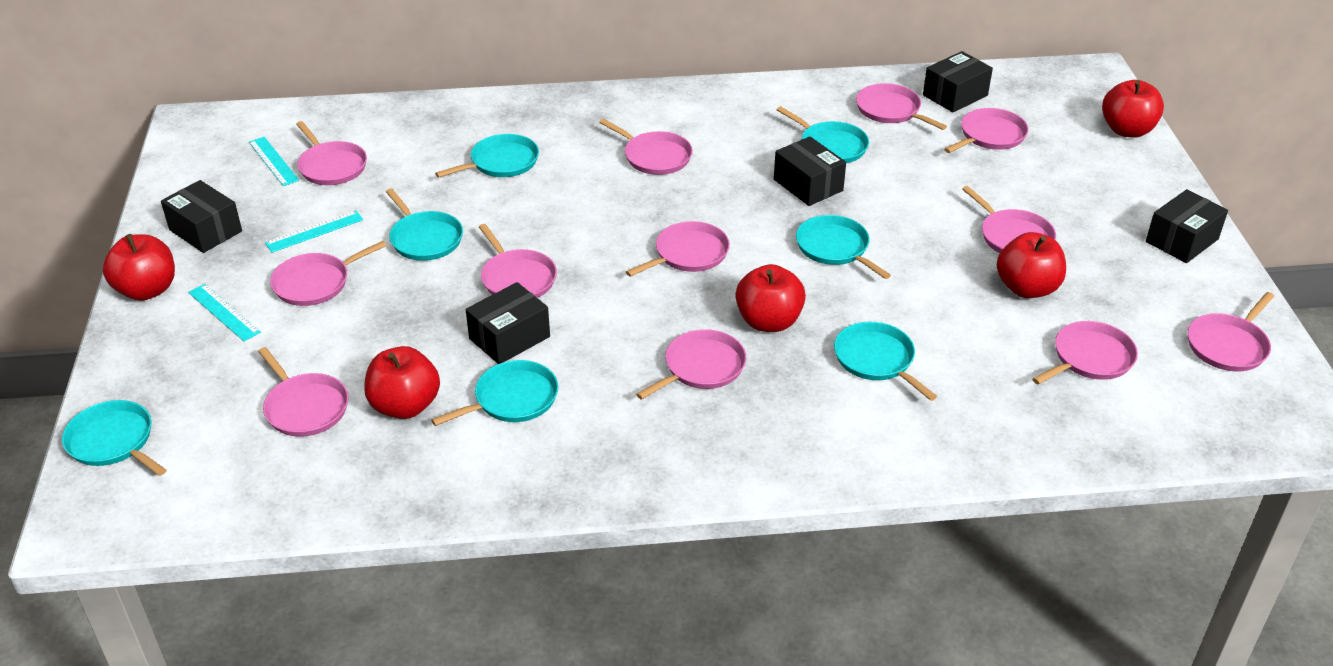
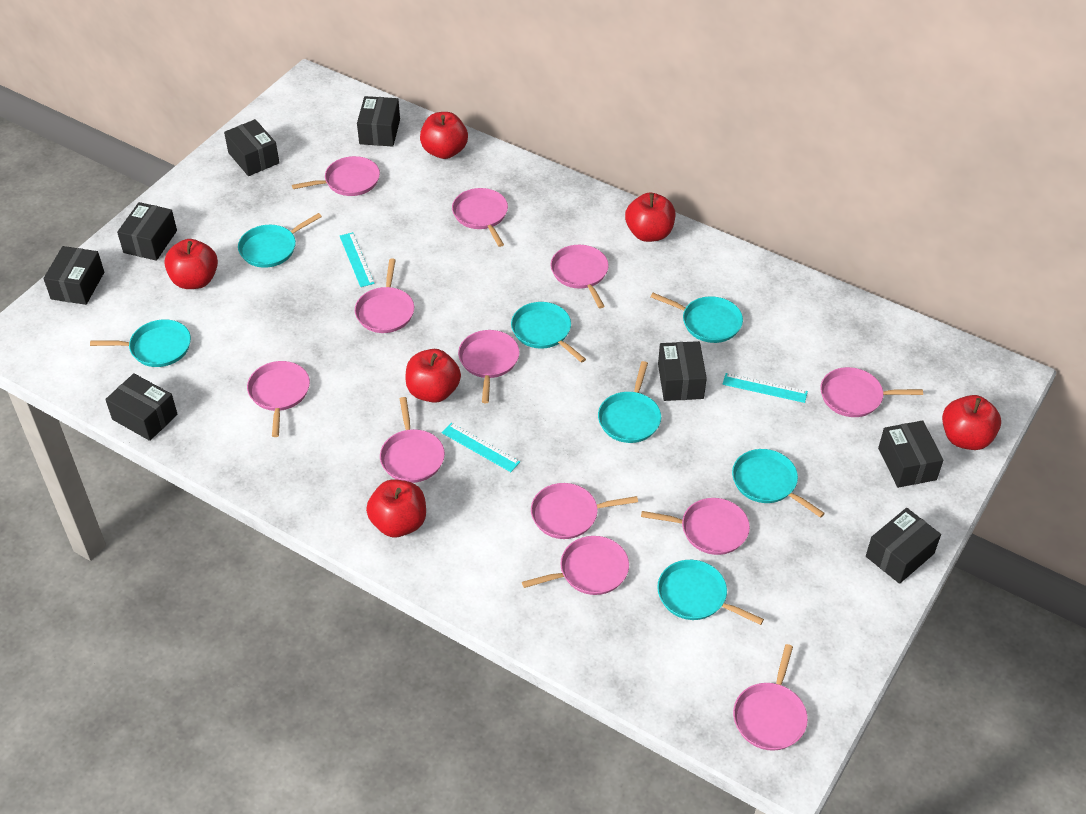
black box: 5 -> 8
red apple: 5 -> 6

